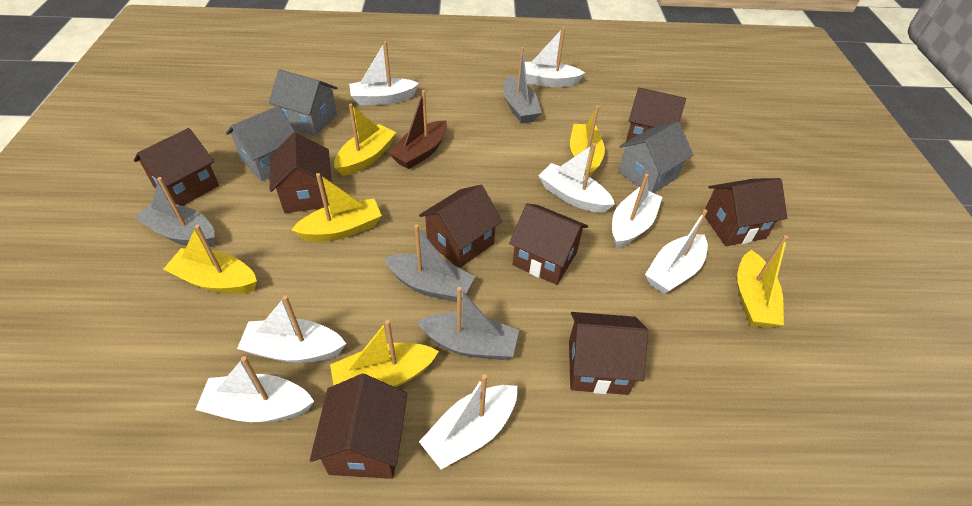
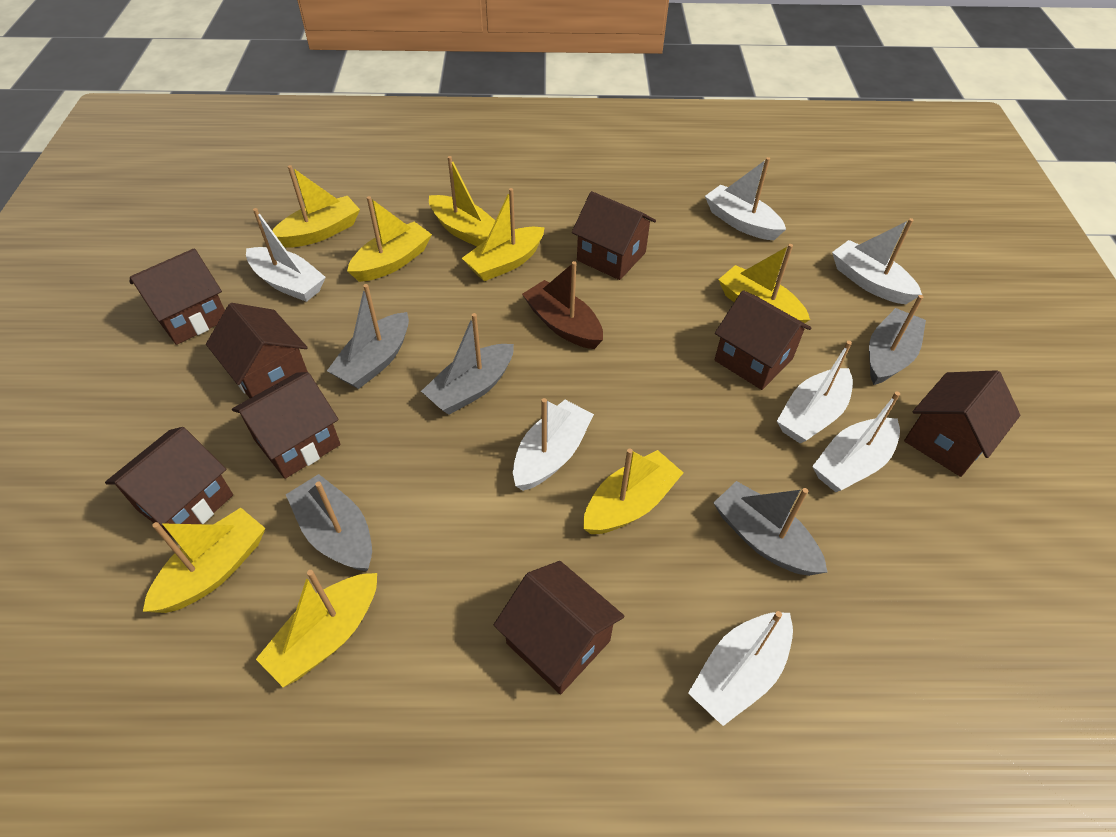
grey boat: 4 -> 5
grey house: 3 -> 0
white boat: 8 -> 7
yellow boat: 6 -> 8

